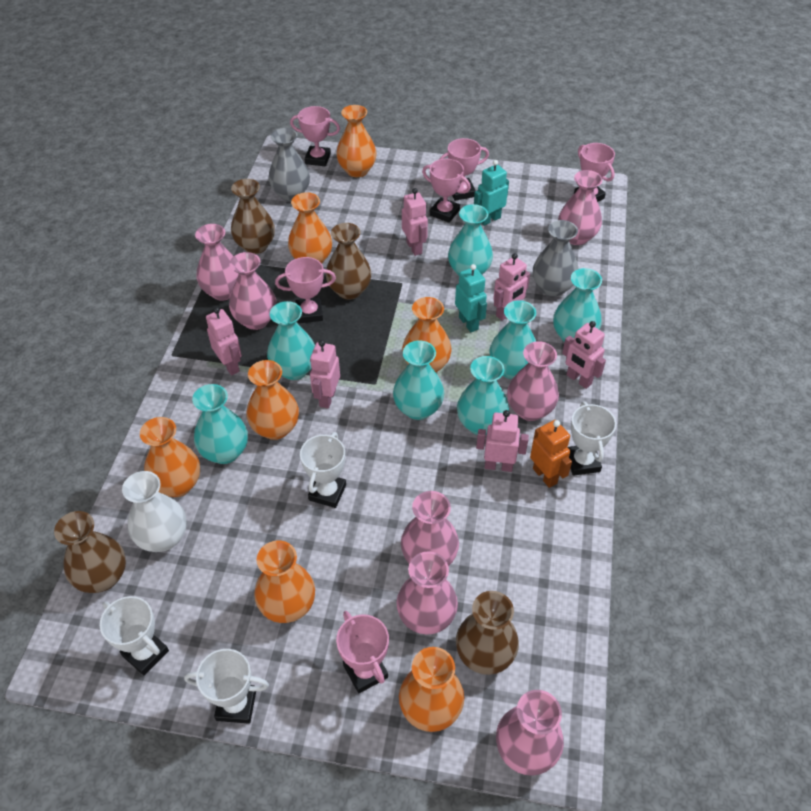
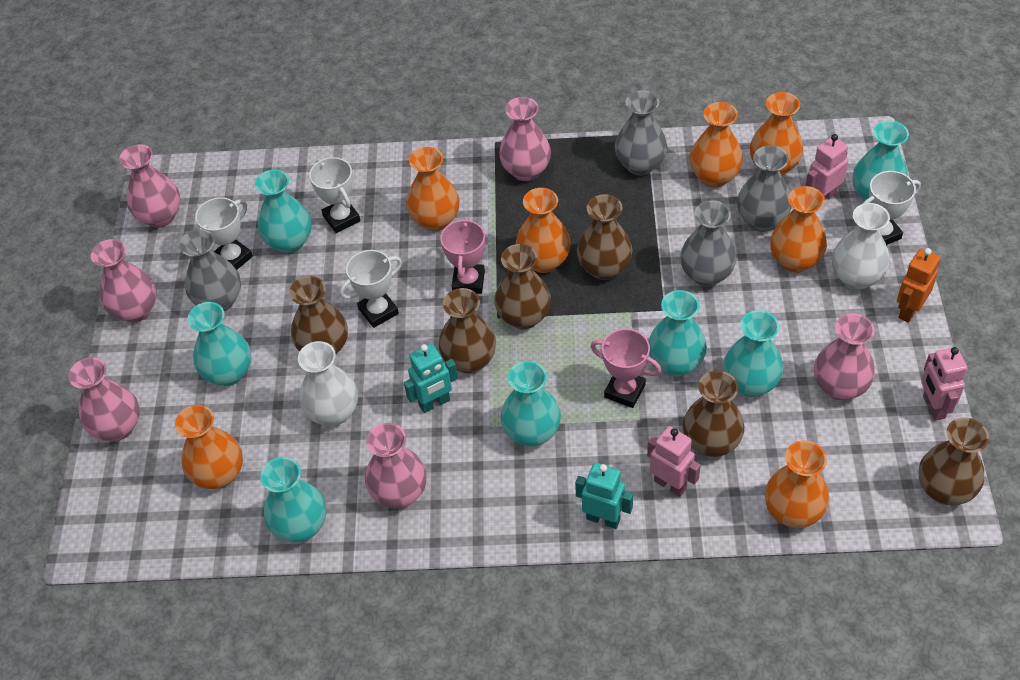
brown vase: 4 -> 6
grey vase: 2 -> 4
pink robot: 6 -> 3
pink trophy: 6 -> 2
pink vase: 7 -> 6
white vase: 1 -> 2

